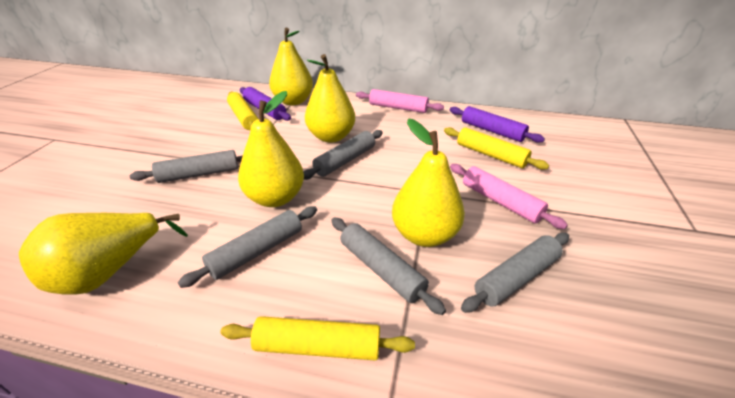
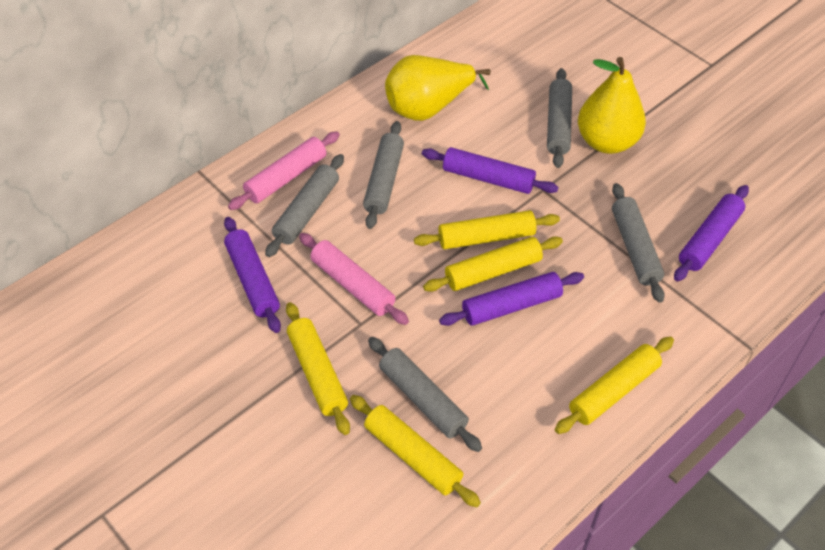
purple rolling pin: 2 -> 4
yellow pear: 5 -> 2
yellow rolling pin: 3 -> 5

